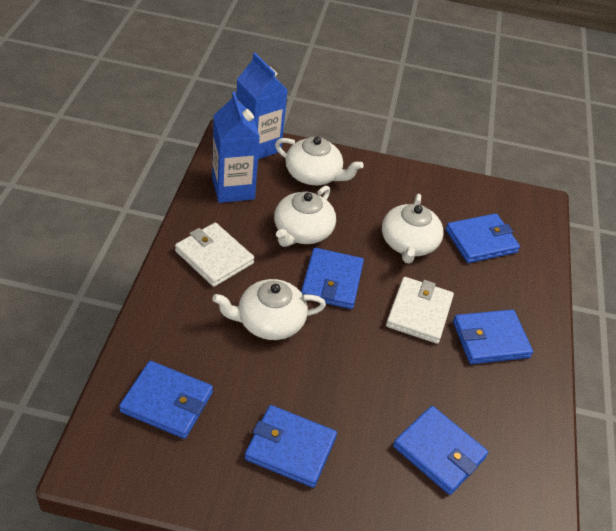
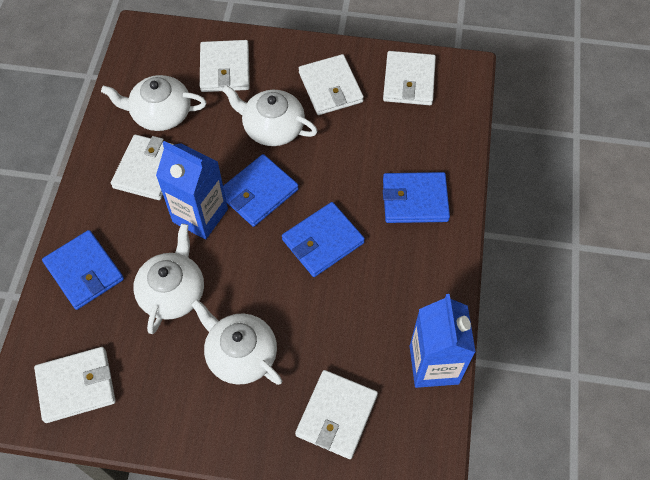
blue wallet: 6 -> 4
white wallet: 2 -> 6

